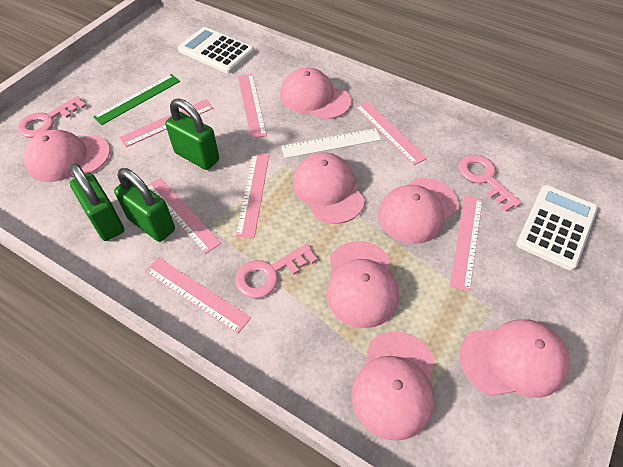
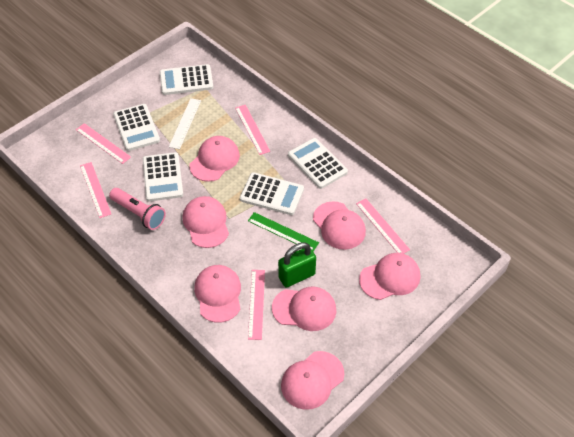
green padlock: 3 -> 1
pink flashlight: 0 -> 1
pink key: 3 -> 0
pink ruler: 7 -> 5
white calculator: 2 -> 5

